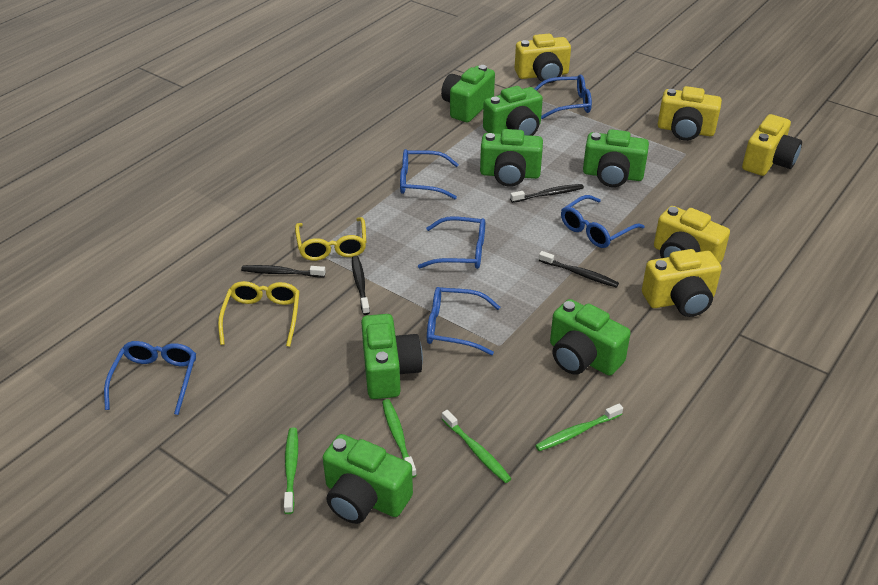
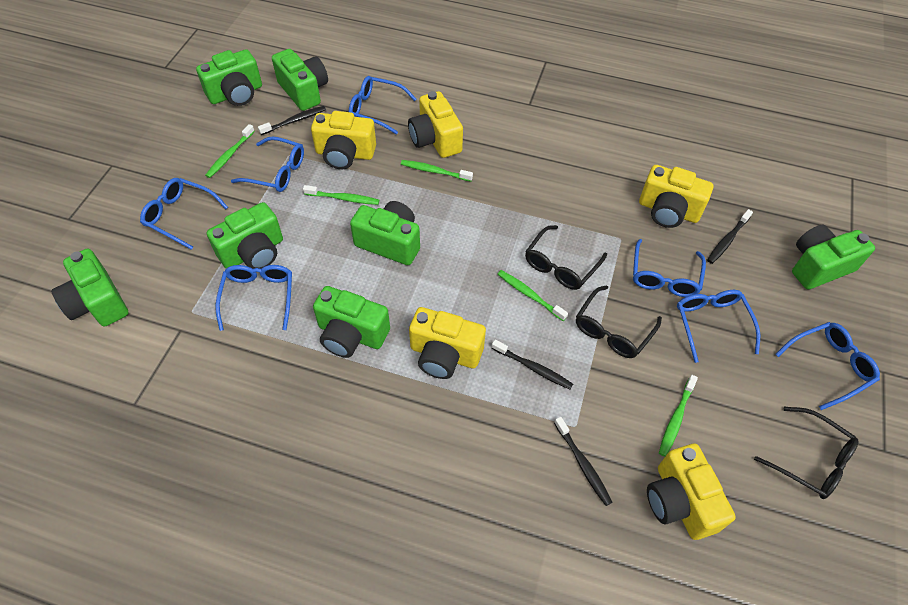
black glasses: 0 -> 3
blue glasses: 6 -> 7
green toothbrush: 4 -> 5
yellow glasses: 2 -> 0

